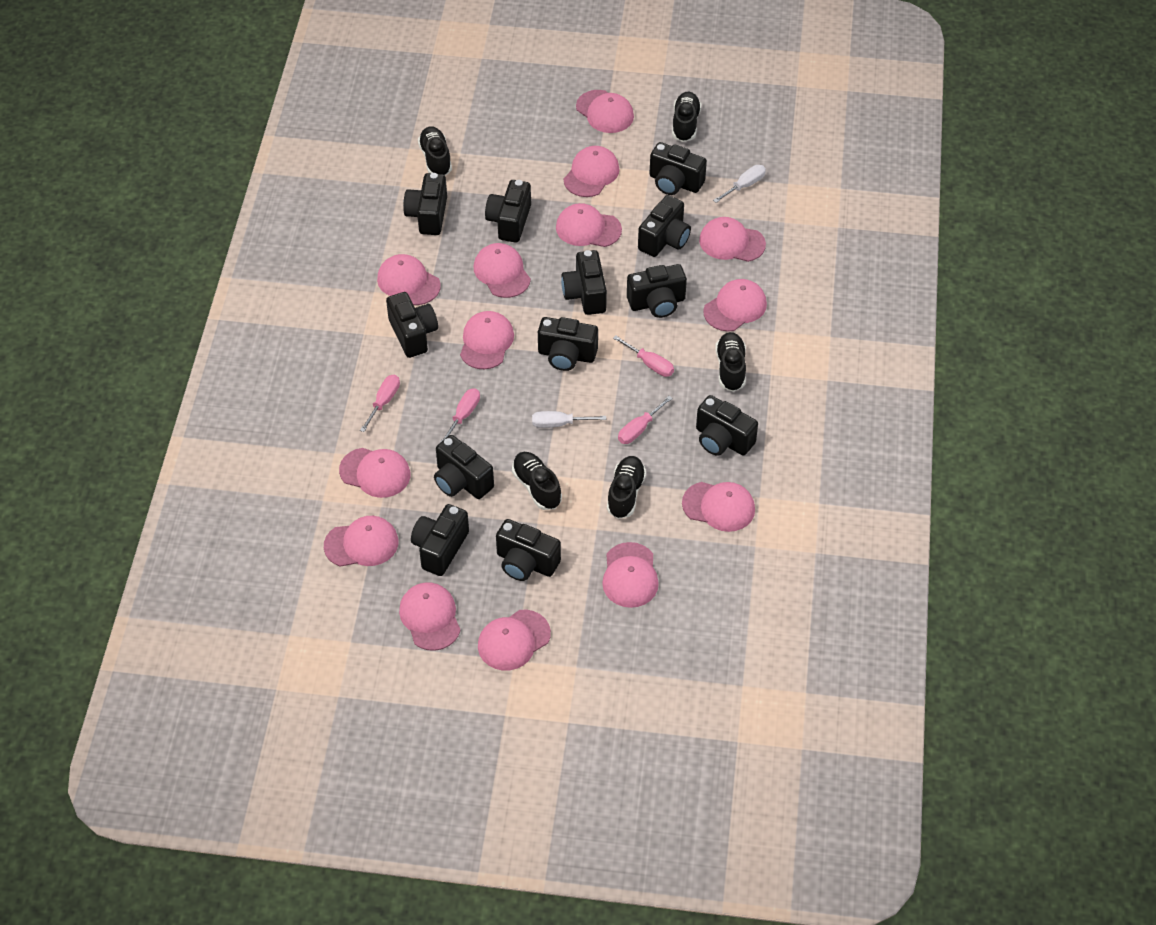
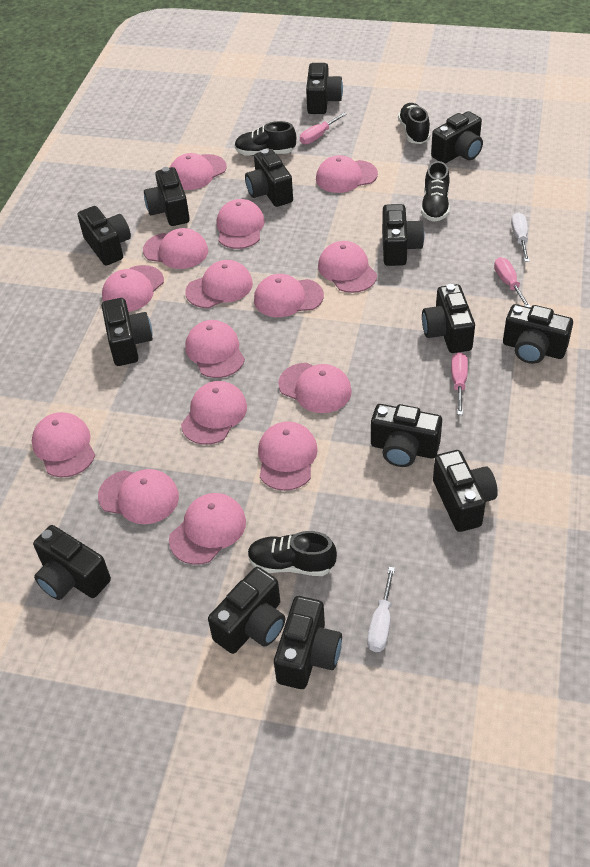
black camera: 12 -> 14
black shoe: 5 -> 4
pink cap: 14 -> 15
pink screwdriver: 4 -> 3

